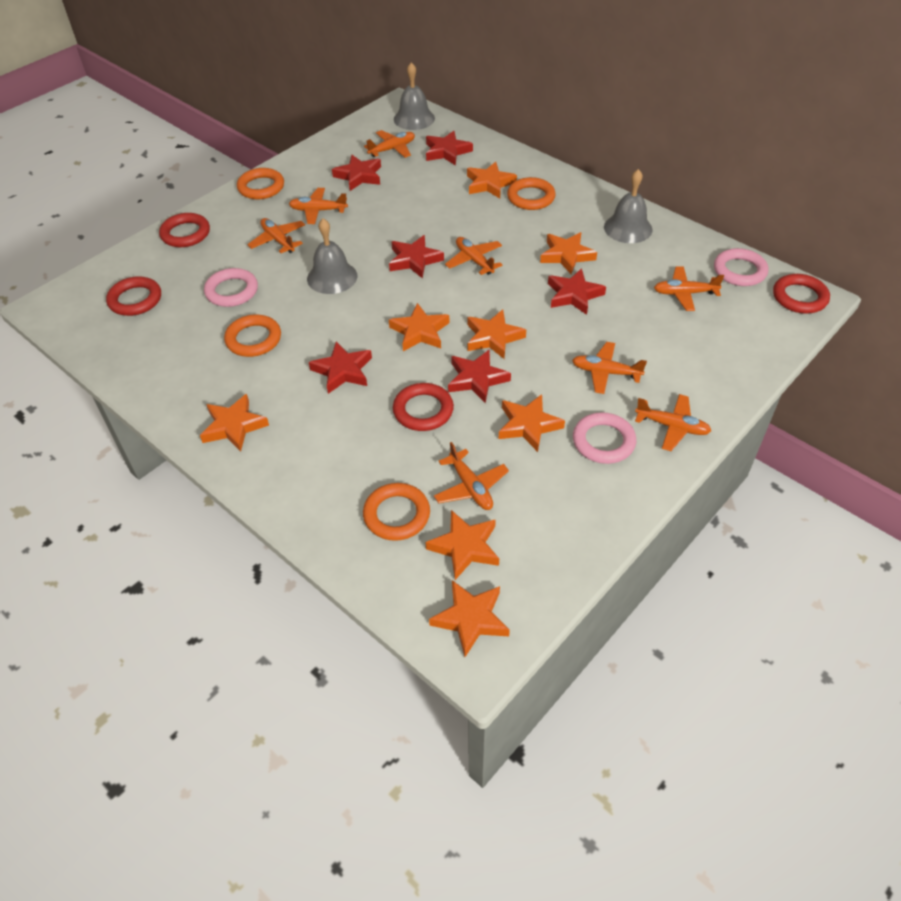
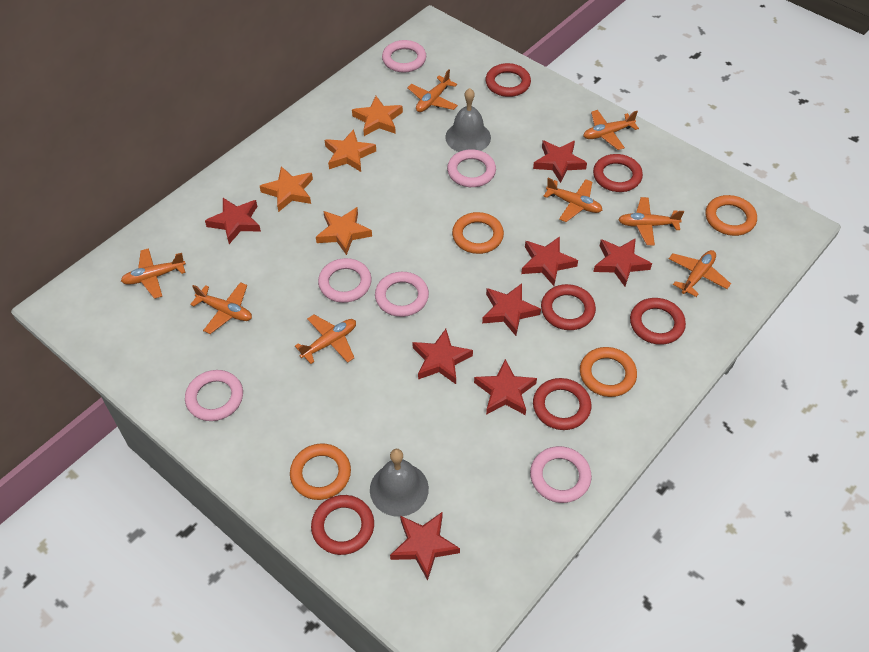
grey bell: 3 -> 2
orange star: 8 -> 4
pink ring: 3 -> 6
red ring: 4 -> 6
red star: 6 -> 8

